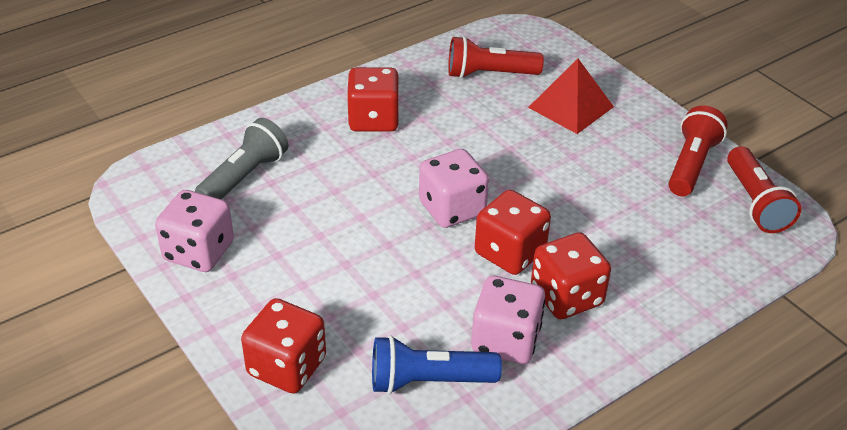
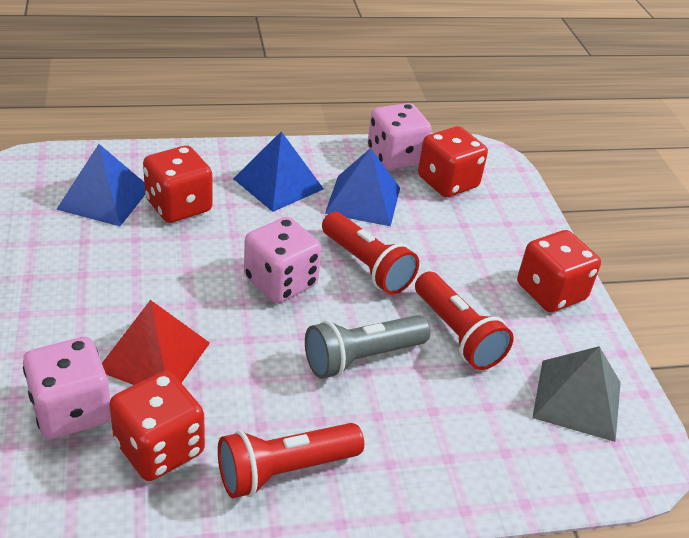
blue flashlight: 1 -> 0
blue pyramid: 0 -> 3
grey pyramid: 0 -> 1

